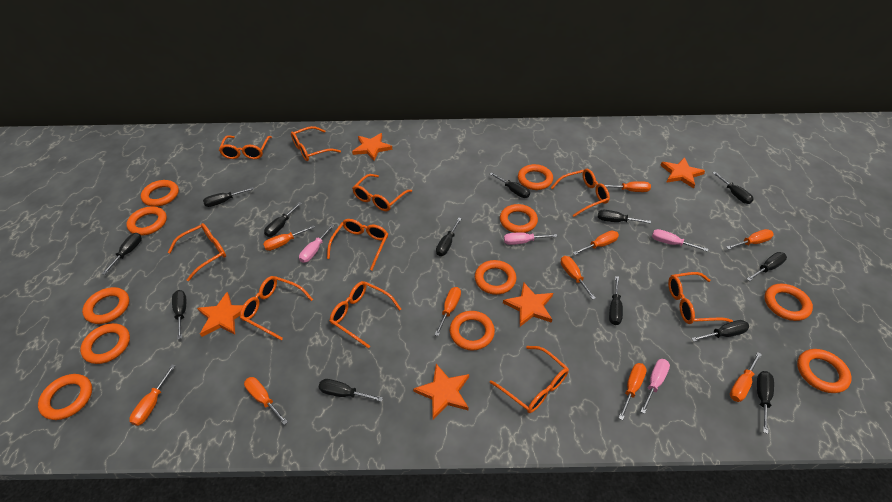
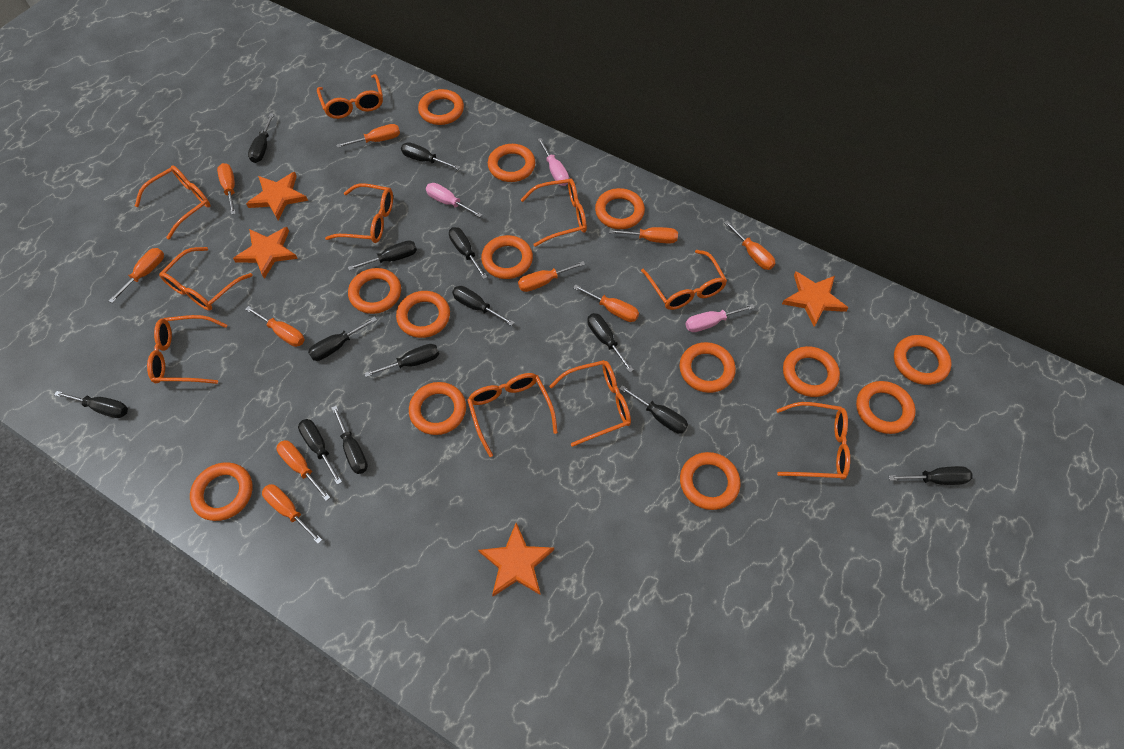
orange ring: 11 -> 13
orange star: 5 -> 4
pink screwdriver: 4 -> 3

